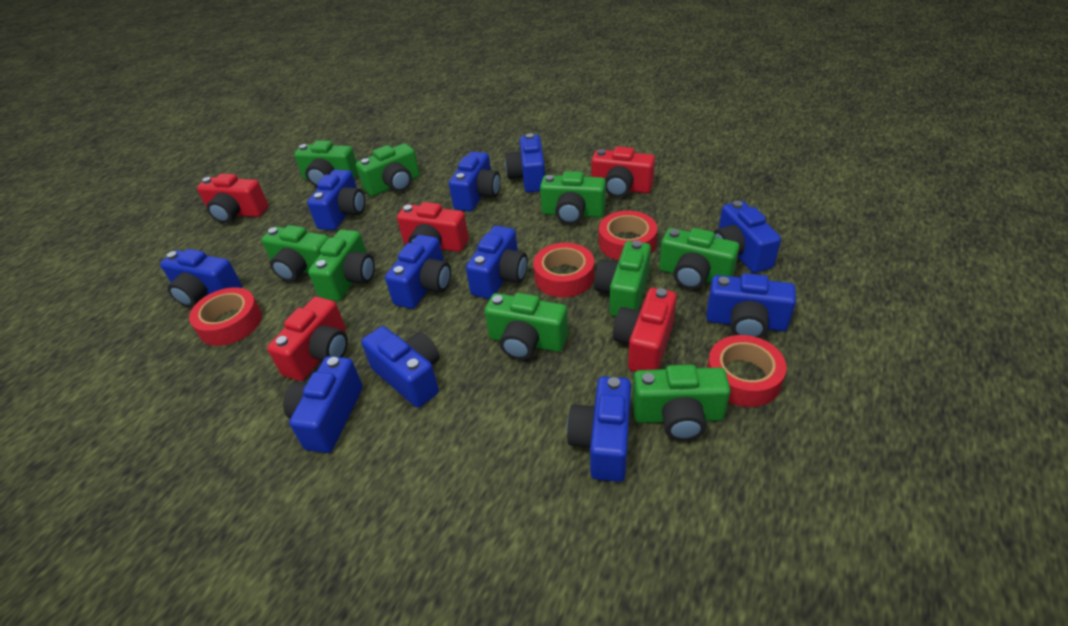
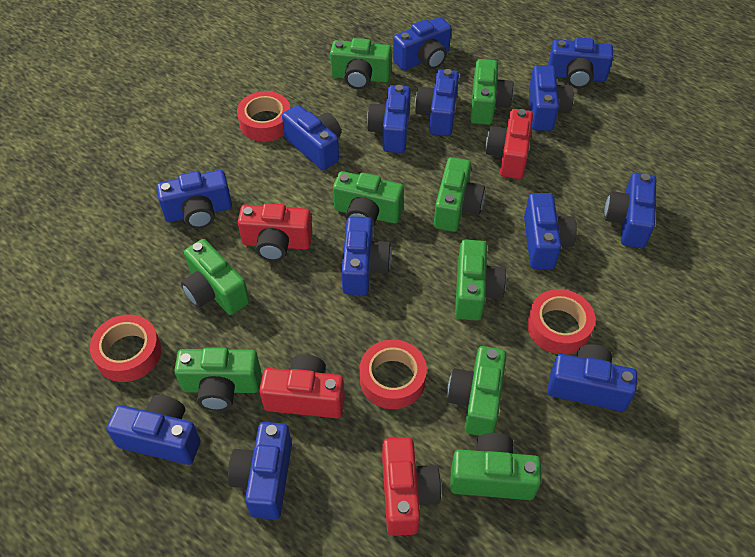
blue camera: 11 -> 13
red camera: 5 -> 4

